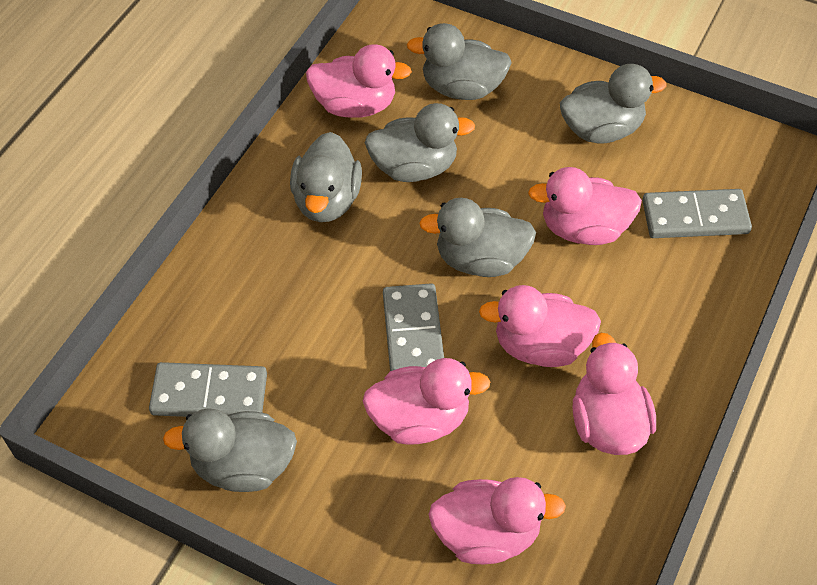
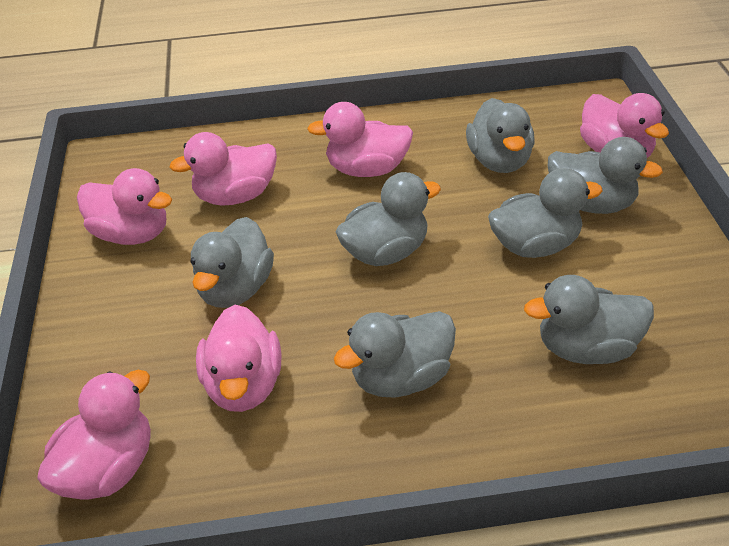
grey domino: 3 -> 0
grey duck: 6 -> 7

